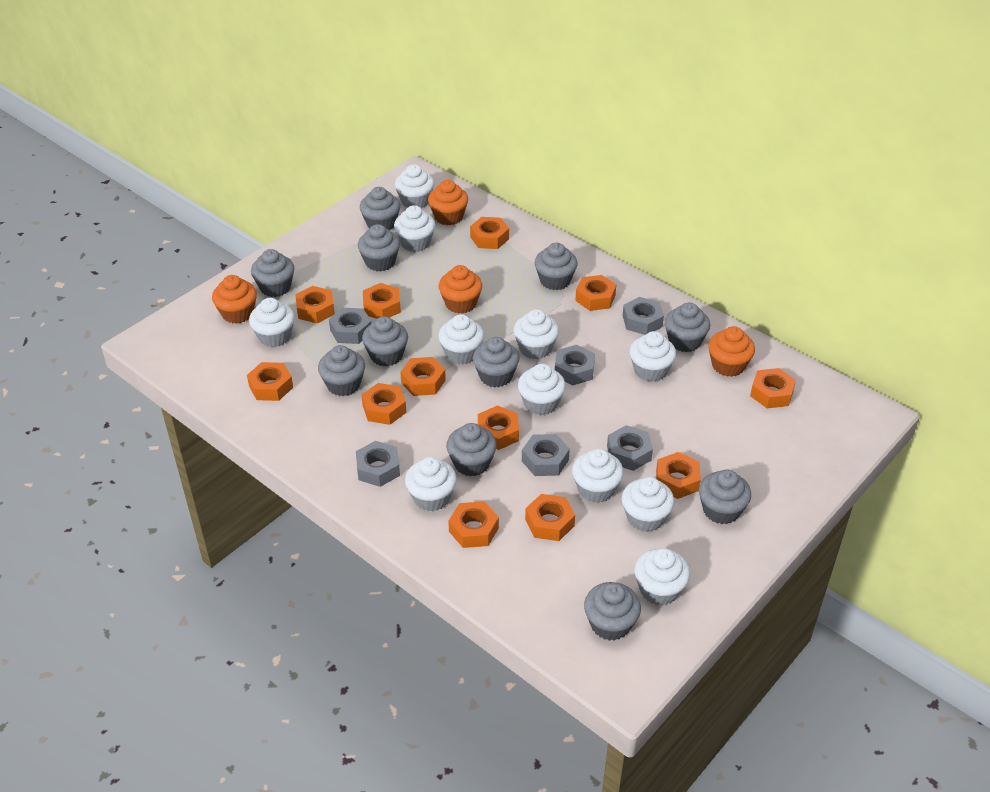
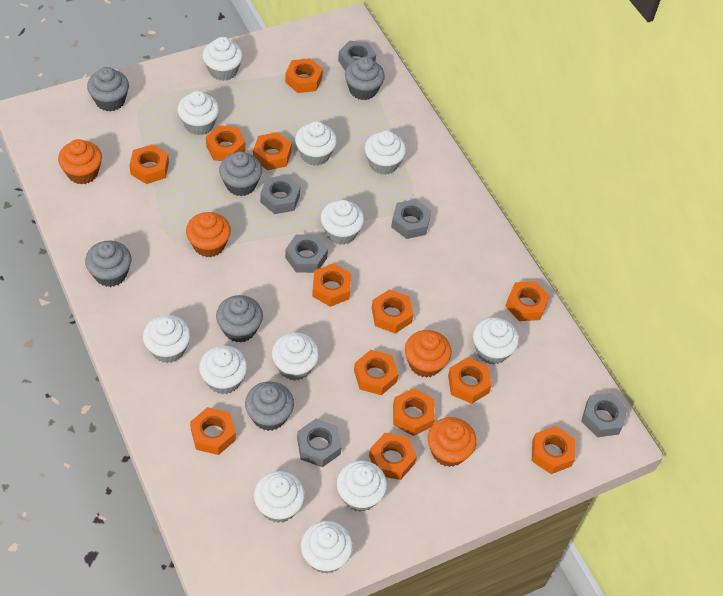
grey cupcake: 11 -> 6
orange nut: 12 -> 13
white cupcake: 11 -> 12

